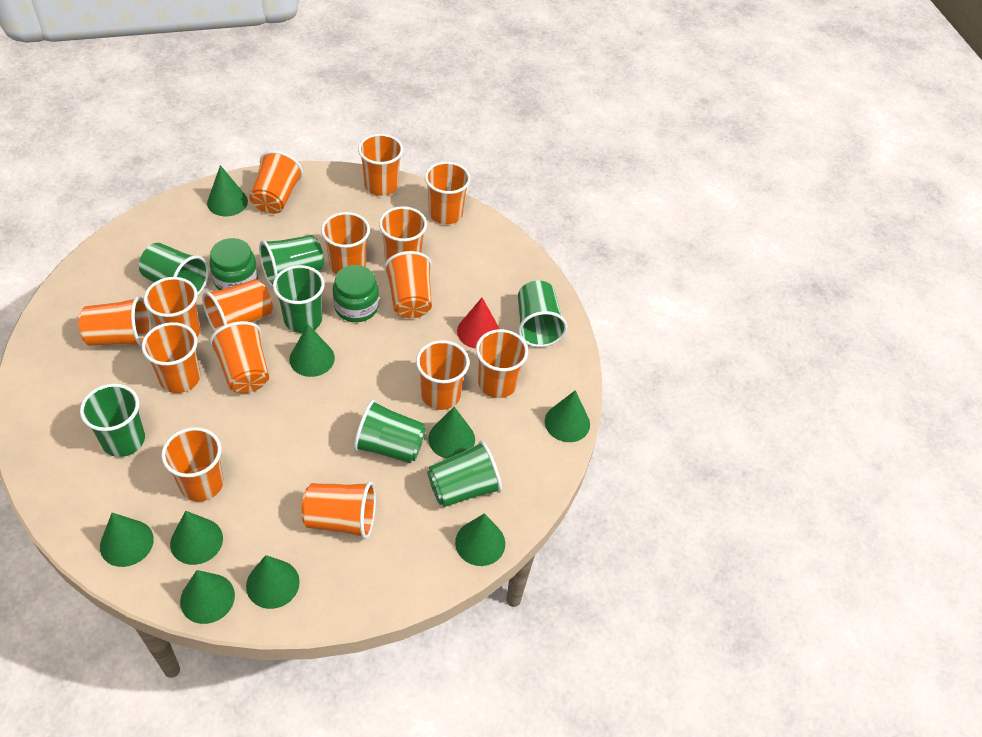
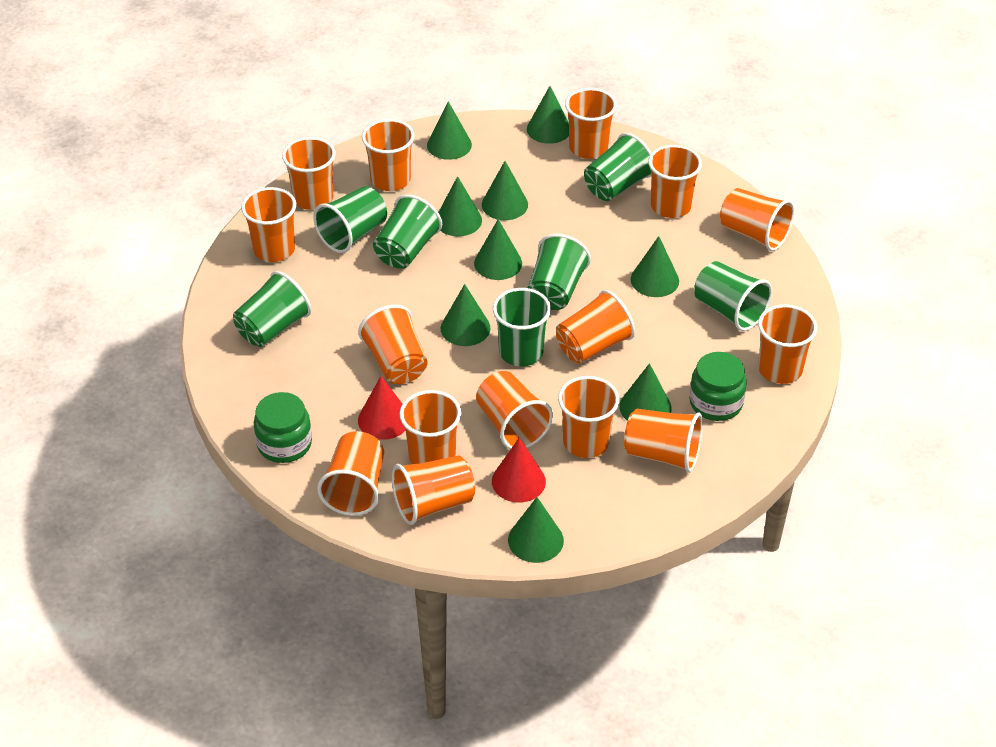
red cone: 1 -> 2

